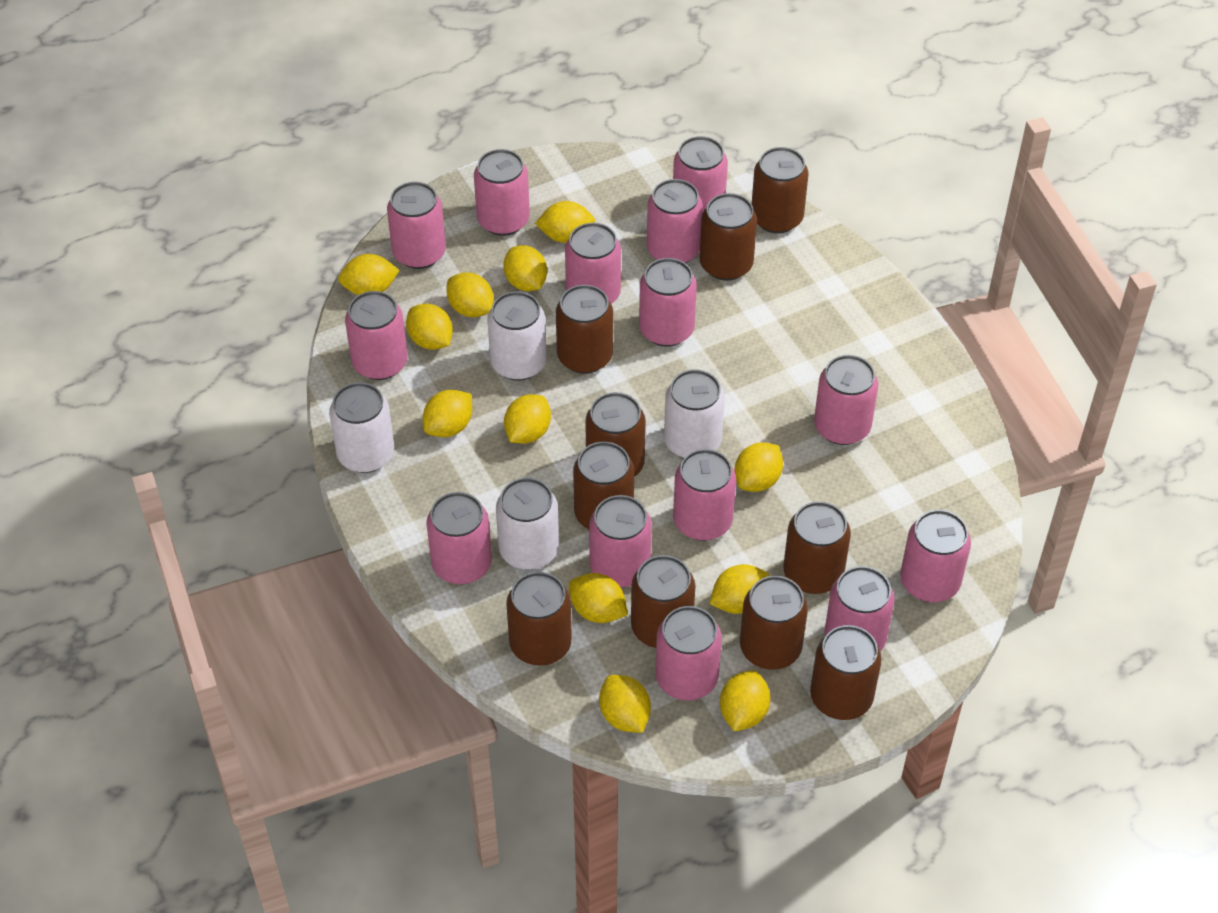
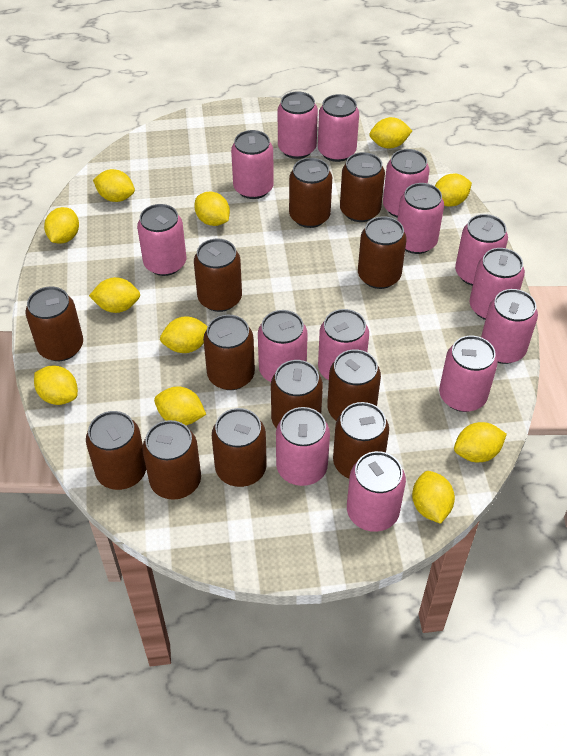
brown can: 10 -> 12
white can: 4 -> 0
yellow lemon: 12 -> 11

